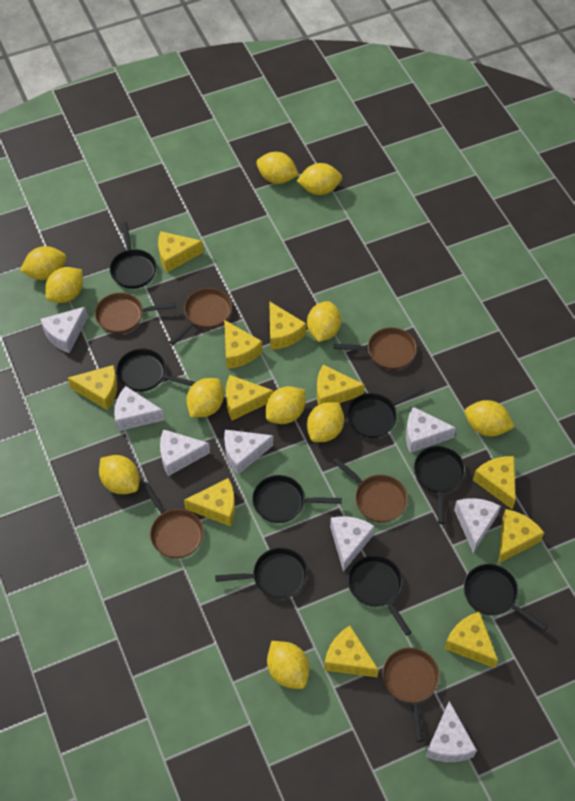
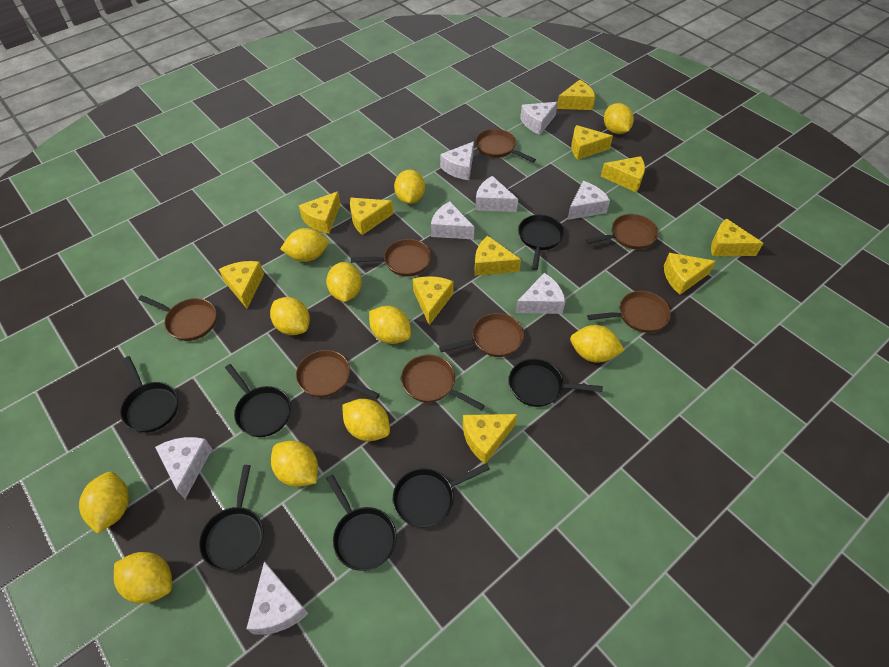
black pan: 8 -> 7
brown pan: 6 -> 8

